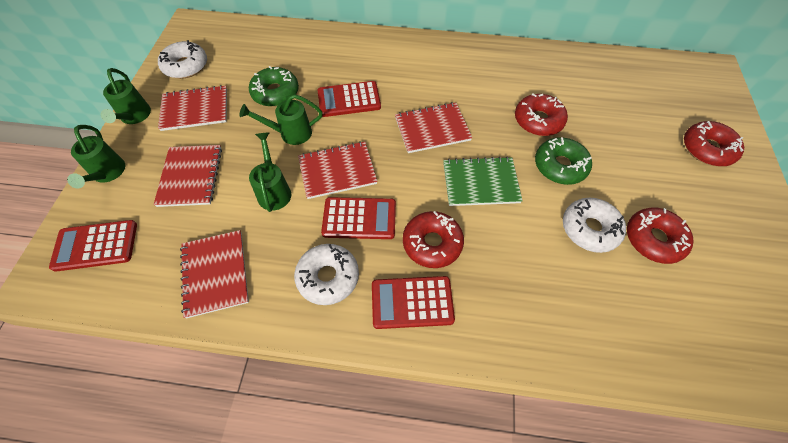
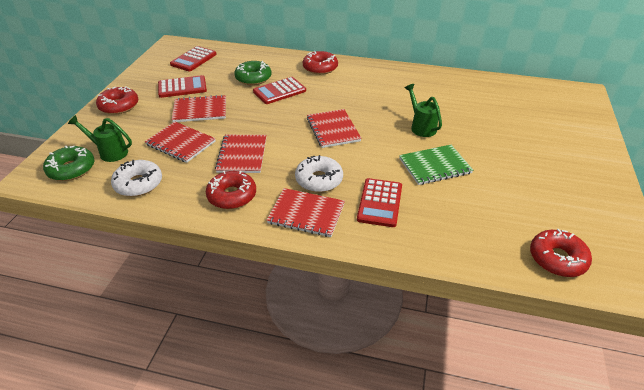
green watering can: 4 -> 2
white donut: 3 -> 2

